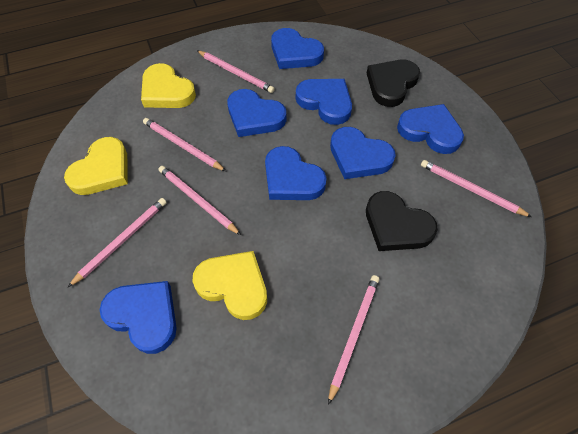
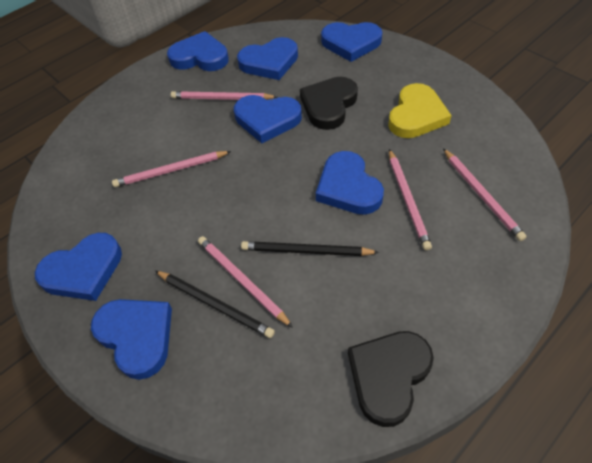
black pencil: 0 -> 2
pink pencil: 6 -> 5
yellow heart: 3 -> 1

